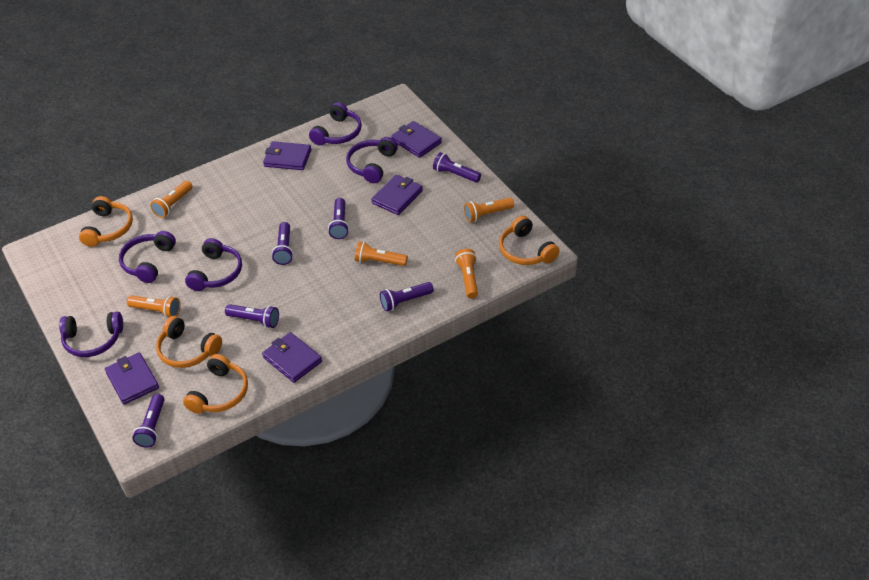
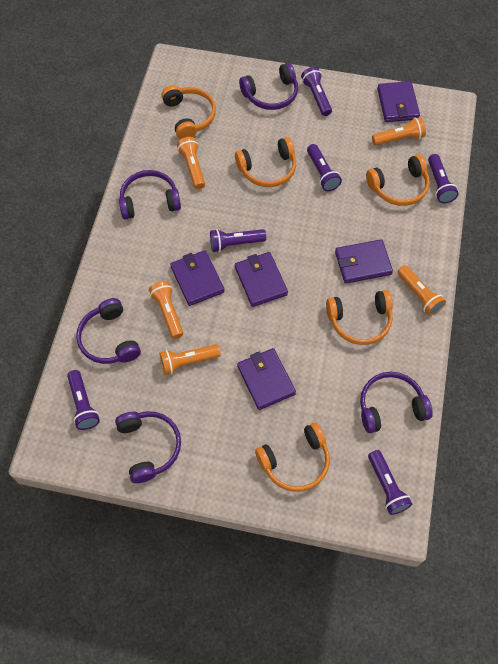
orange headphones: 4 -> 5

